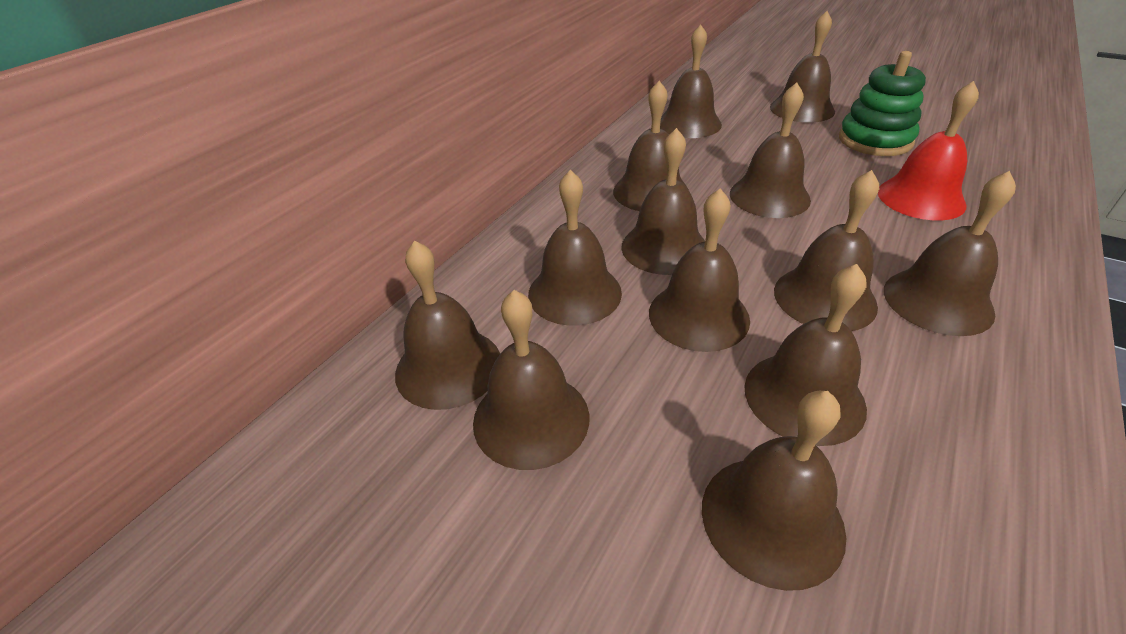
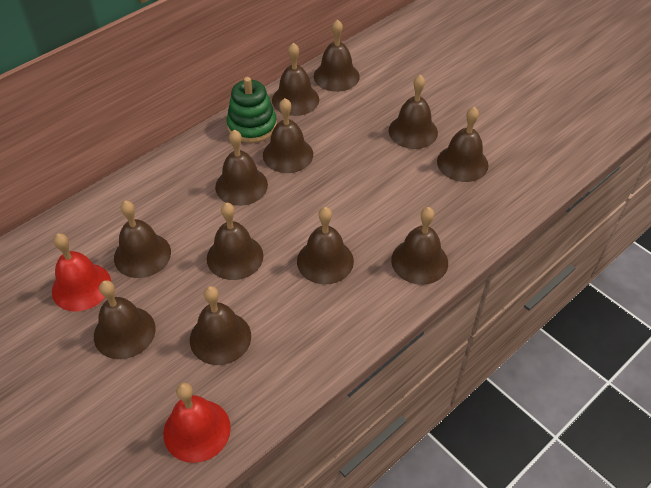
brown bell: 13 -> 12
red bell: 1 -> 2

